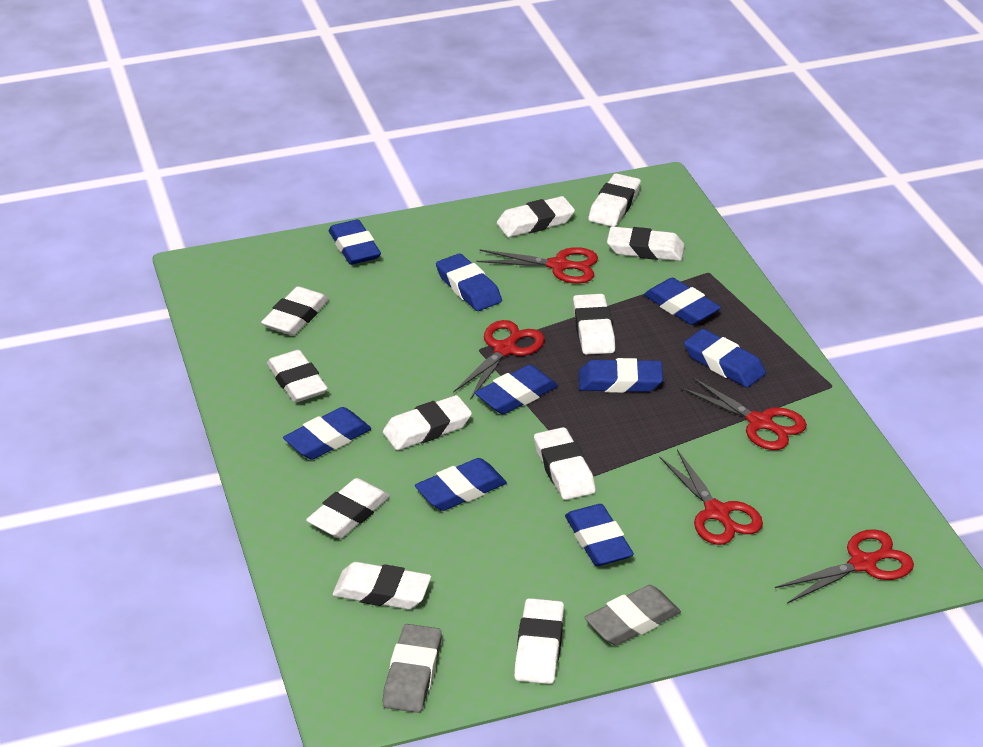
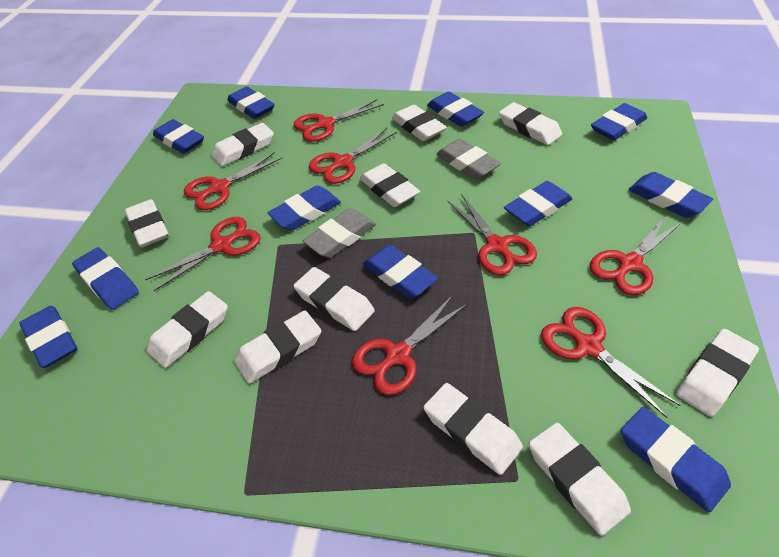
blue eraser: 9 -> 11
red scissors: 5 -> 8

